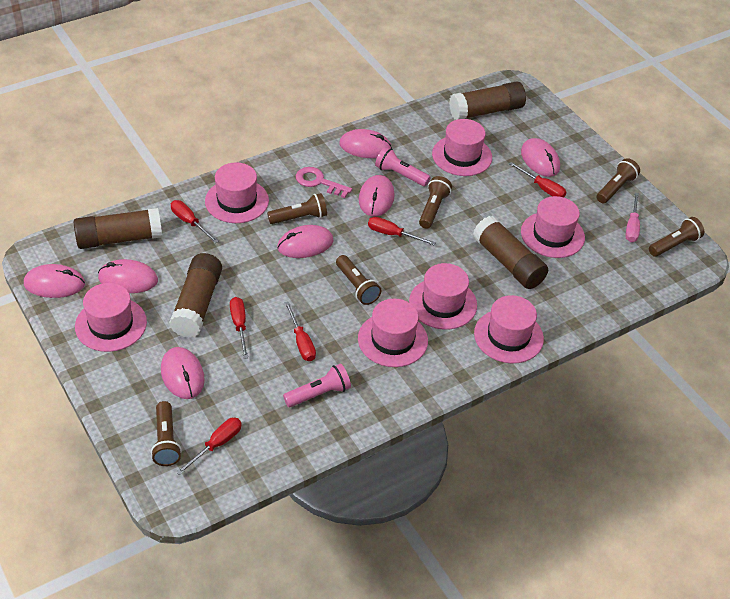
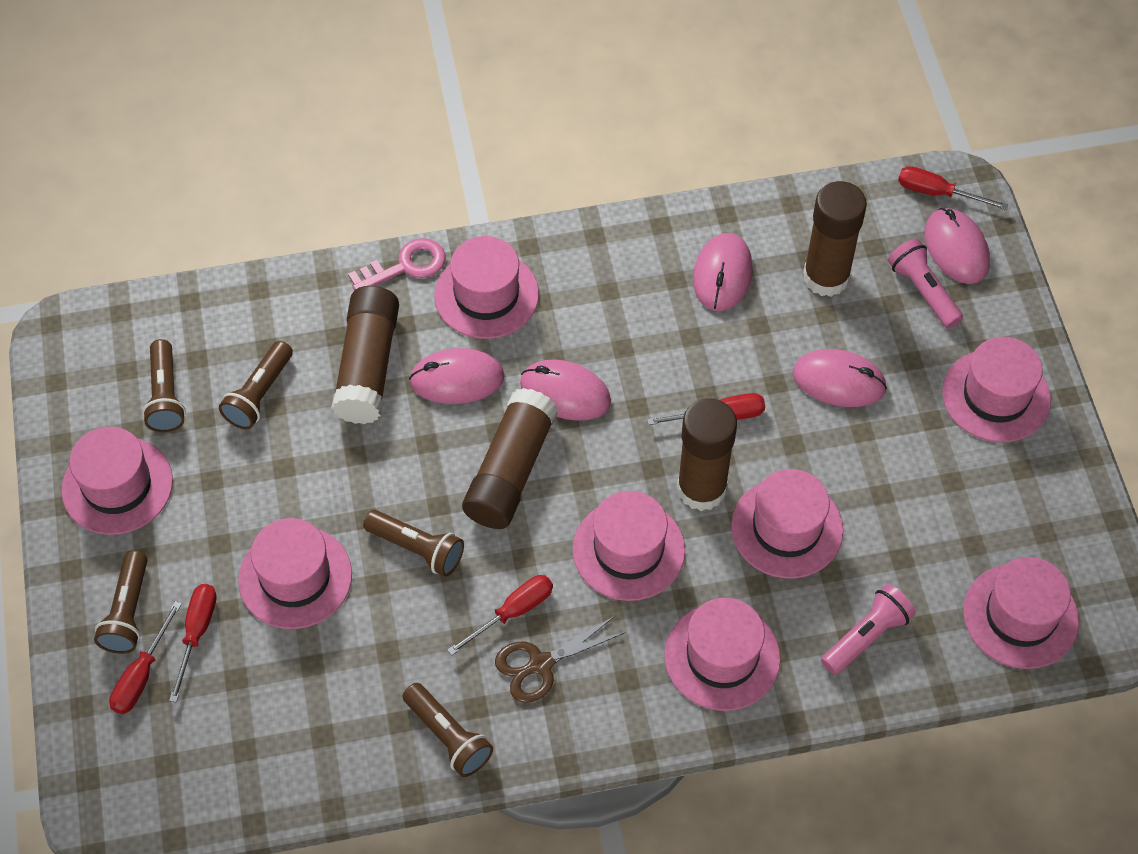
brown flashlight: 6 -> 5
brown scissors: 0 -> 1
pink hat: 7 -> 8
pink mouse: 7 -> 5
pink screwdriver: 1 -> 0
red screwdriver: 6 -> 5

